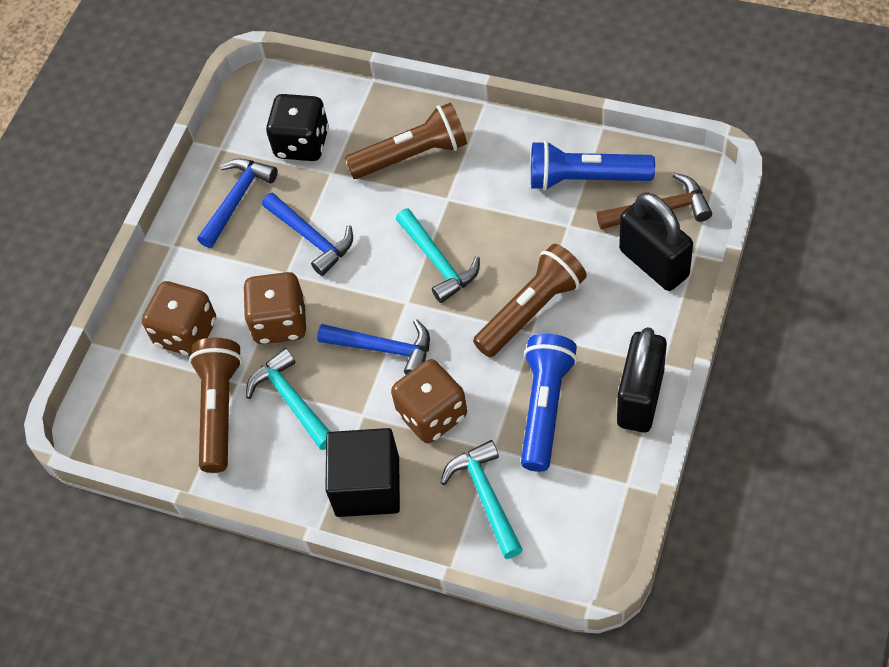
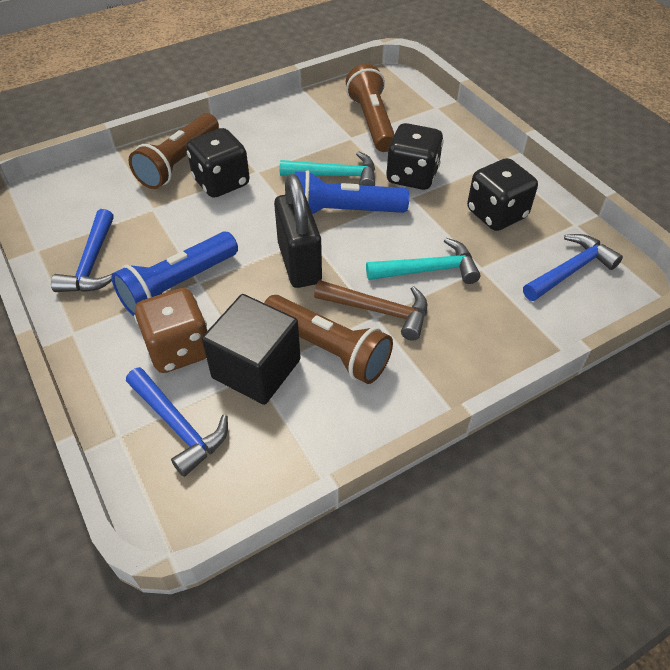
black dice: 1 -> 3
black padlock: 2 -> 1
brown dice: 3 -> 1
turquoise hammer: 3 -> 2

